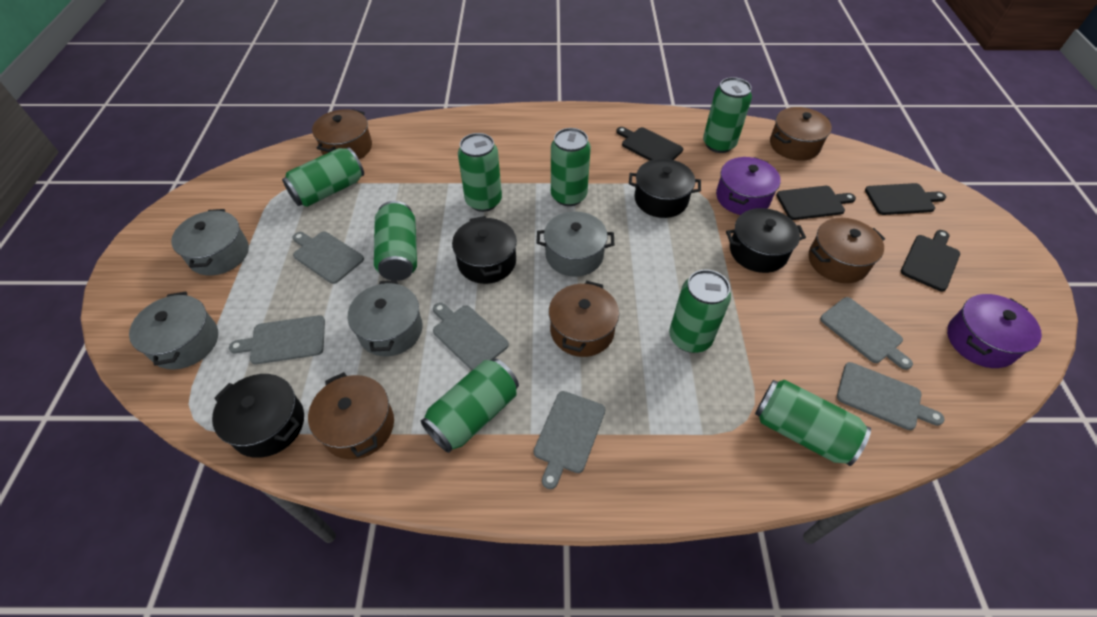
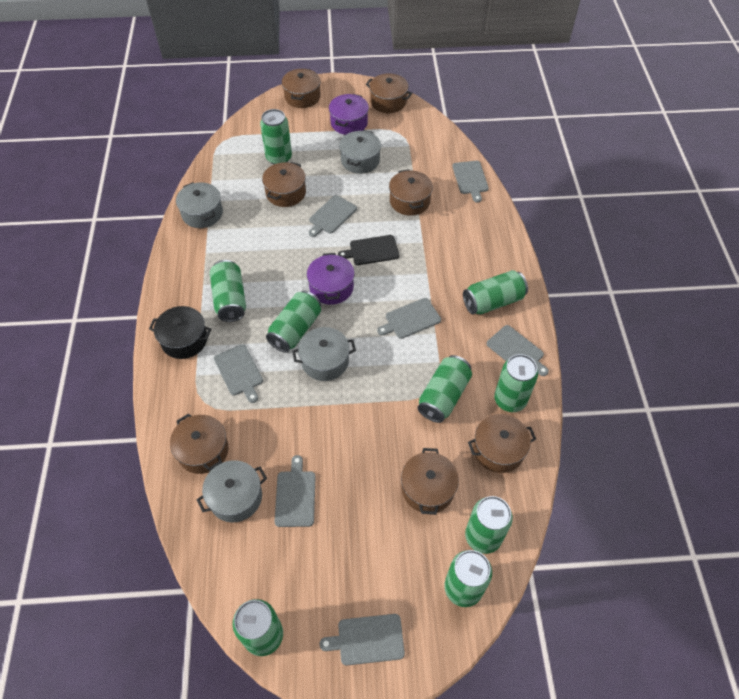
black cutting board: 4 -> 1
black pot: 4 -> 1
brown pot: 5 -> 7
green can: 8 -> 9
grey cutting board: 6 -> 7

